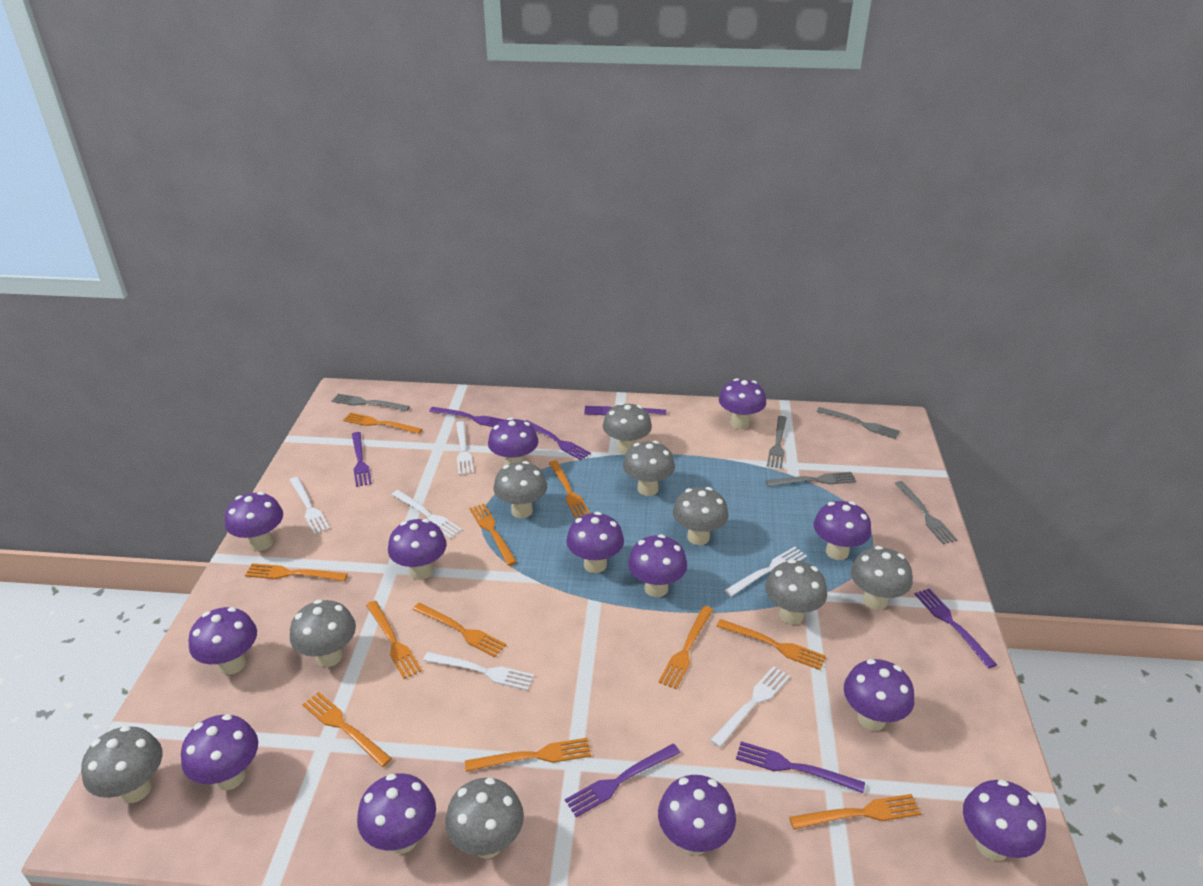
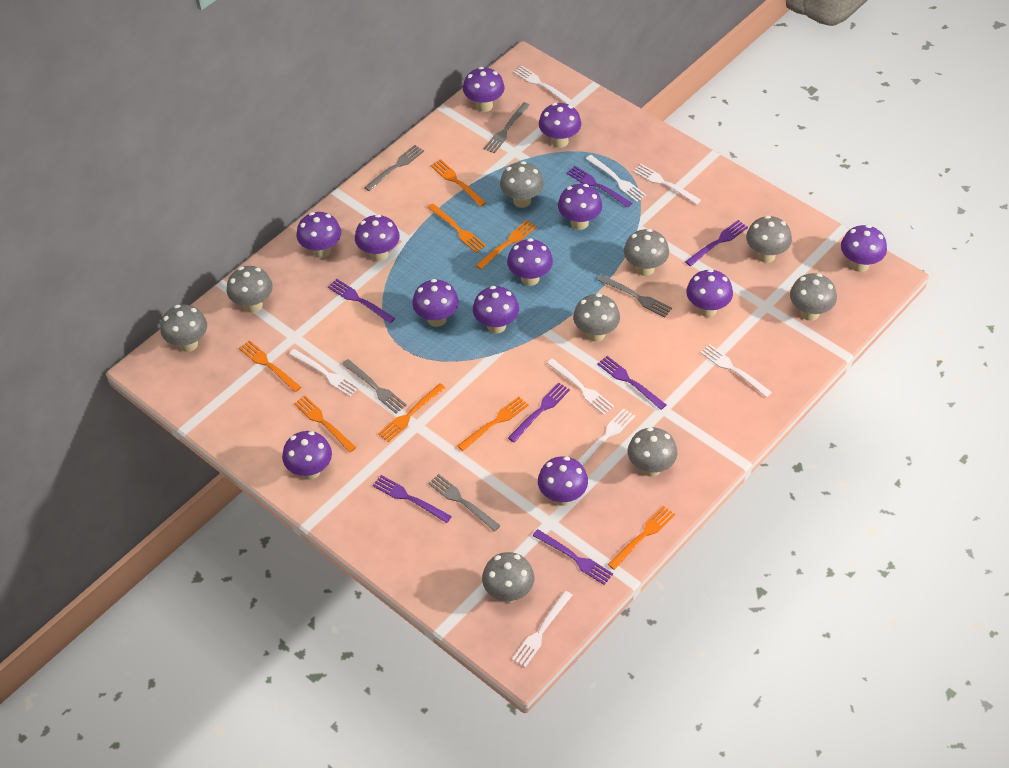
orange fork: 11 -> 8
purple mushroom: 13 -> 12
white fork: 6 -> 8

